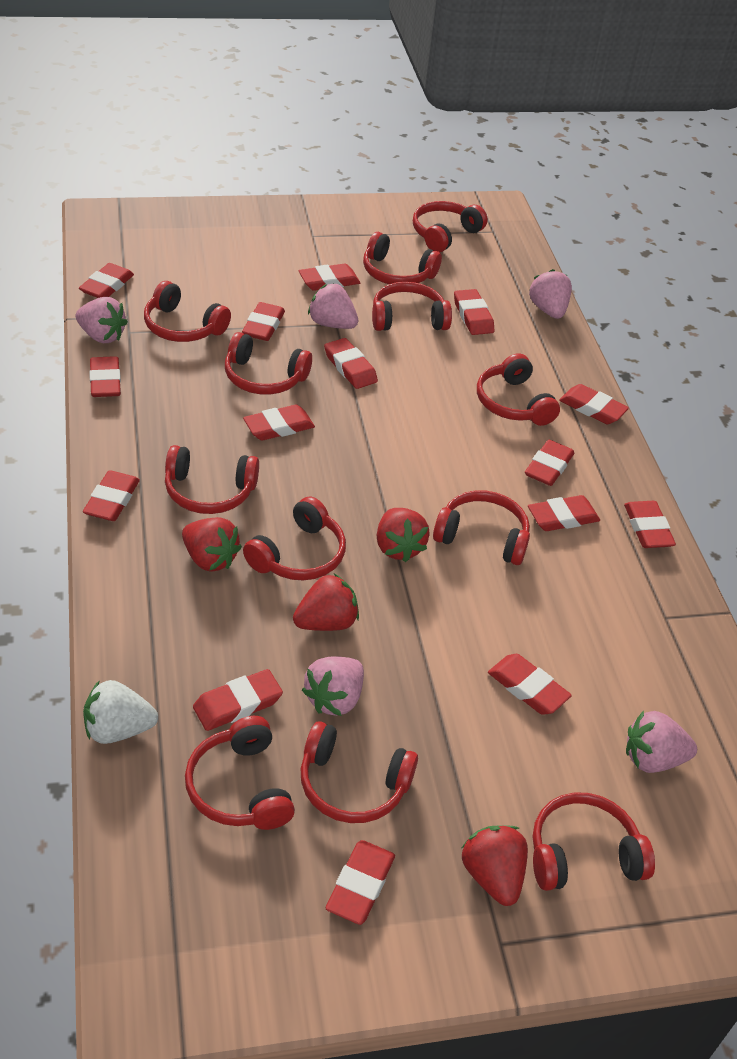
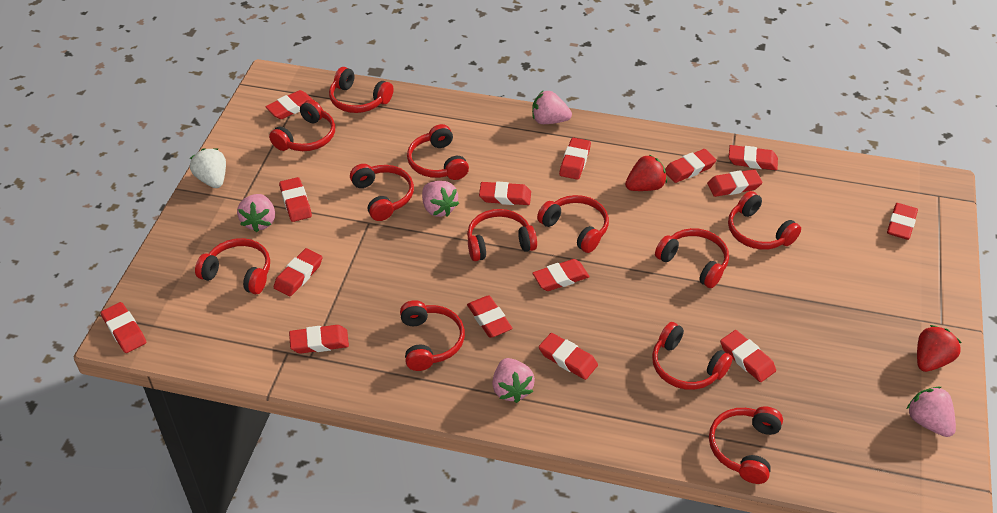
red strawberry: 4 -> 2

